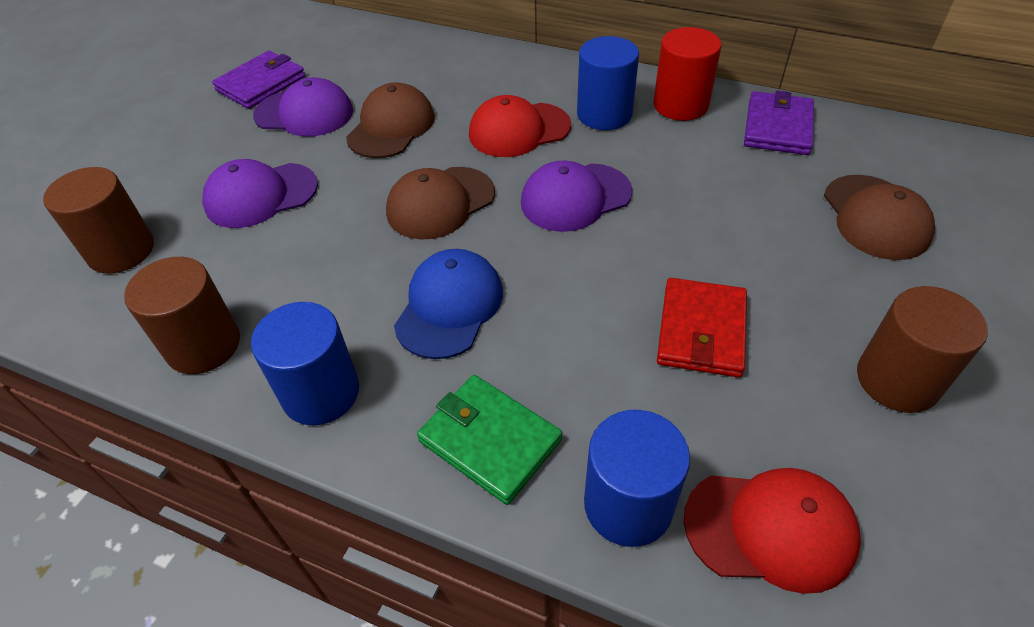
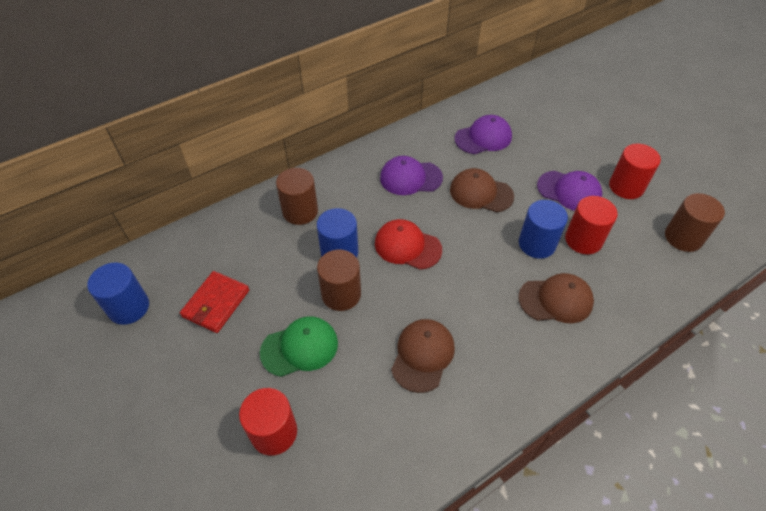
blue cap: 1 -> 0
green cap: 0 -> 1
green wallet: 1 -> 0
purple wallet: 2 -> 0
red cap: 2 -> 1
red cylinder: 1 -> 3

